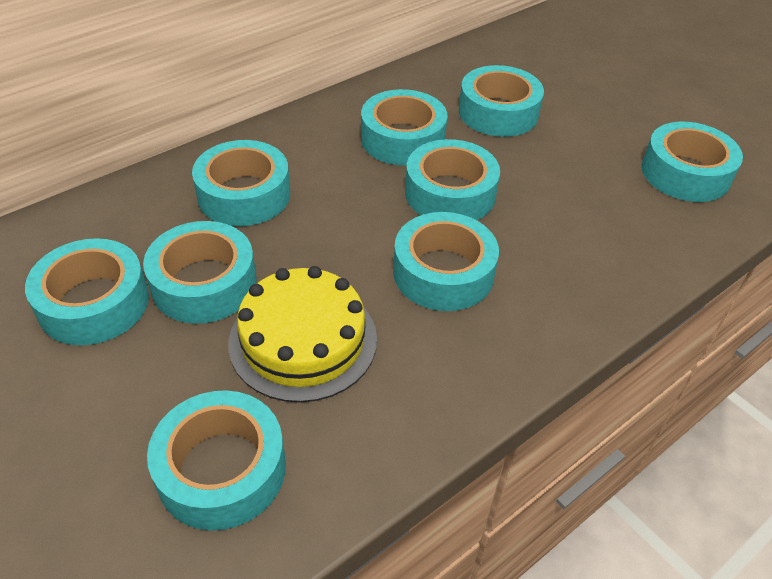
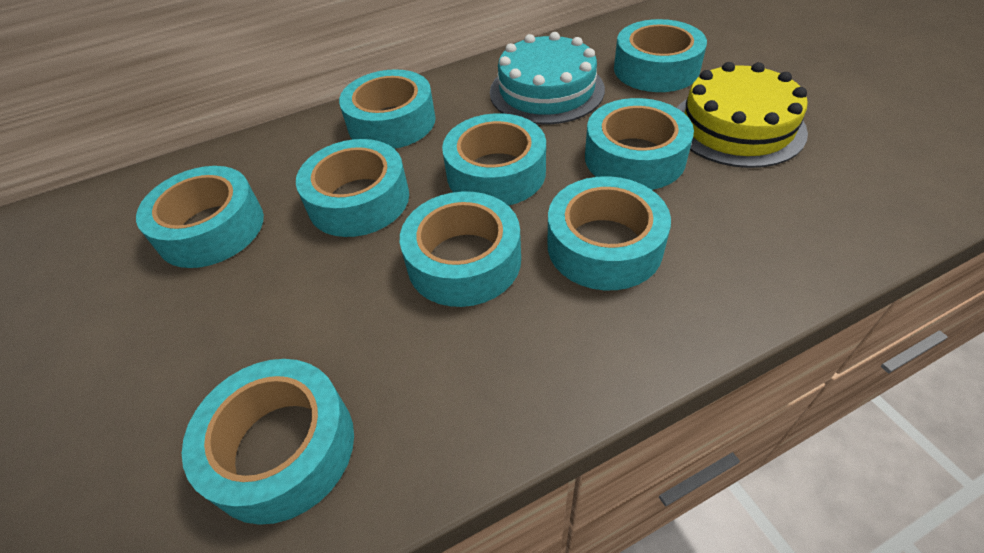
turquoise cake: 0 -> 1

